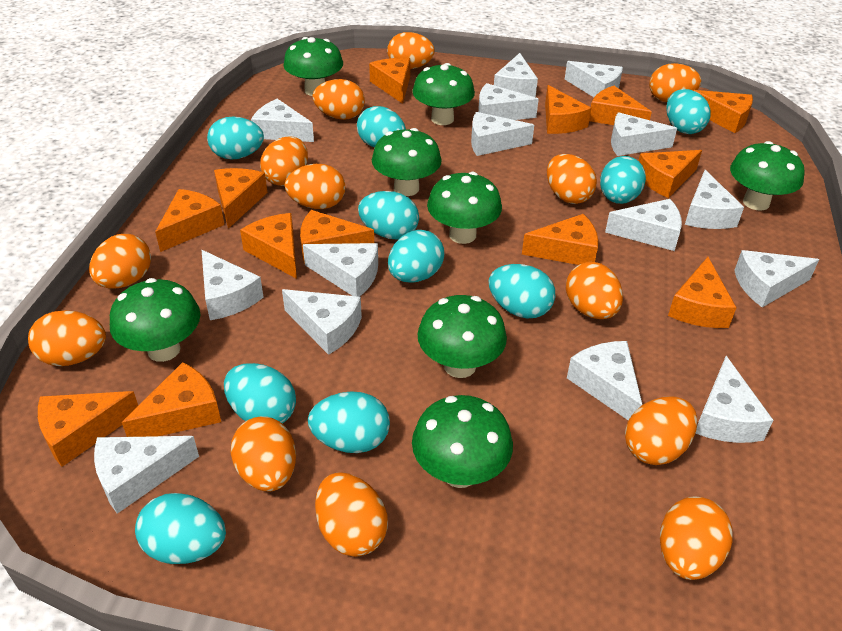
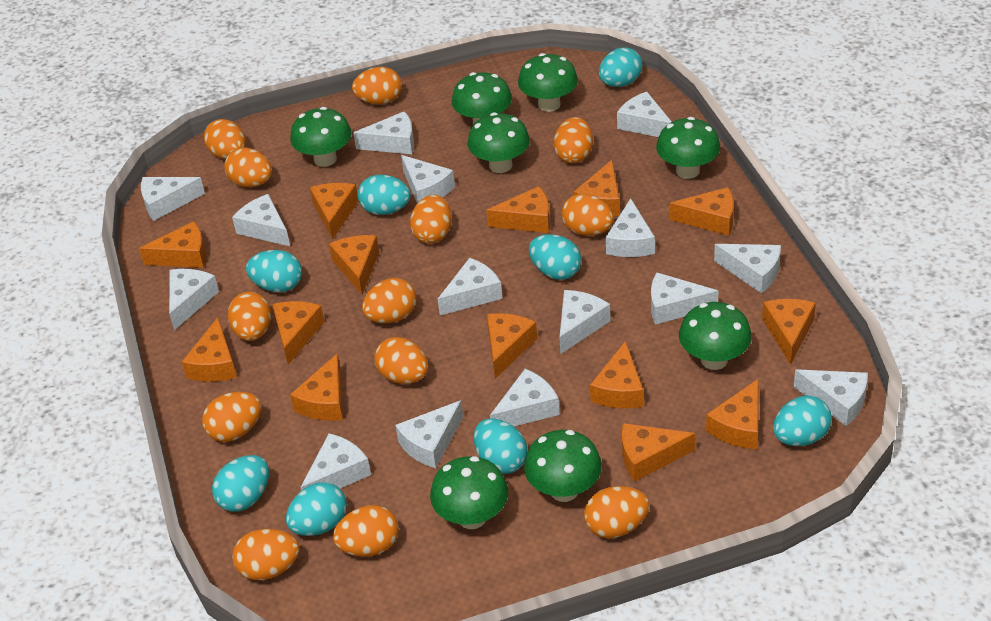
orange cheese: 13 -> 14
turquoise egg: 10 -> 8

